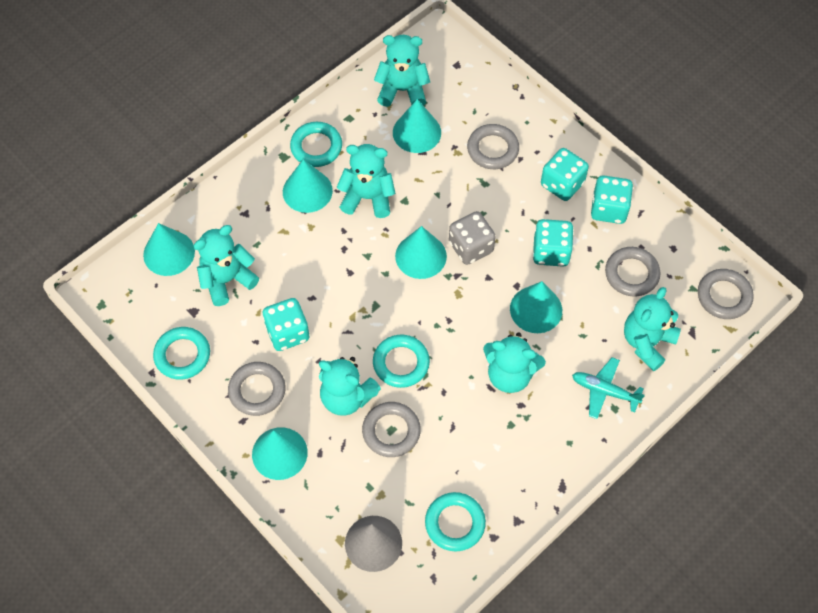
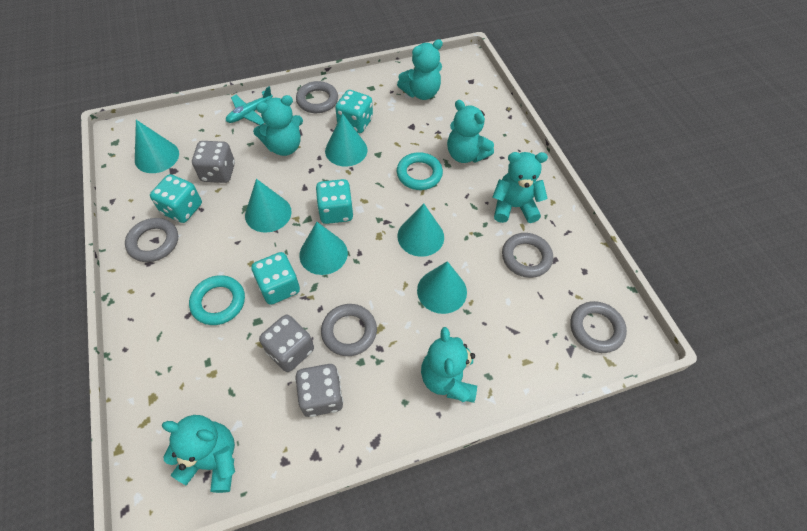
grey cone: 1 -> 0
grey dice: 1 -> 3
turquoise ring: 4 -> 2

